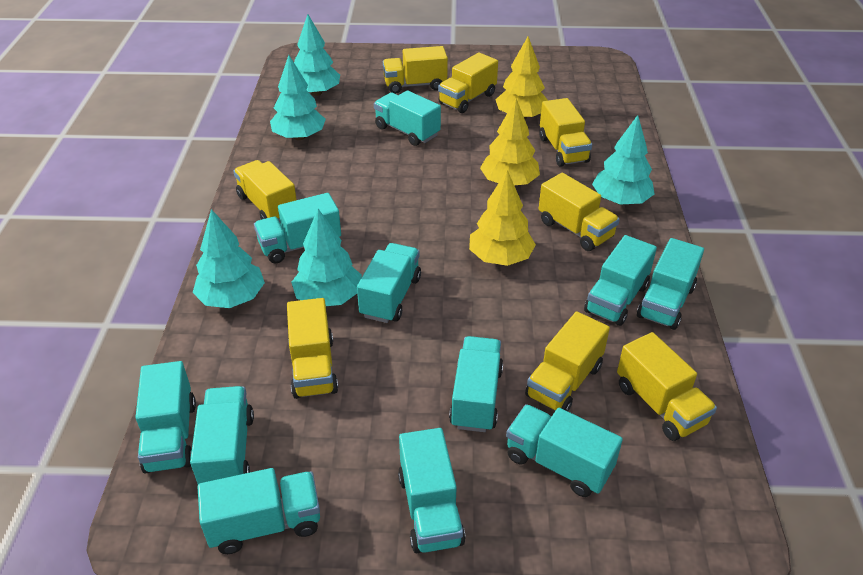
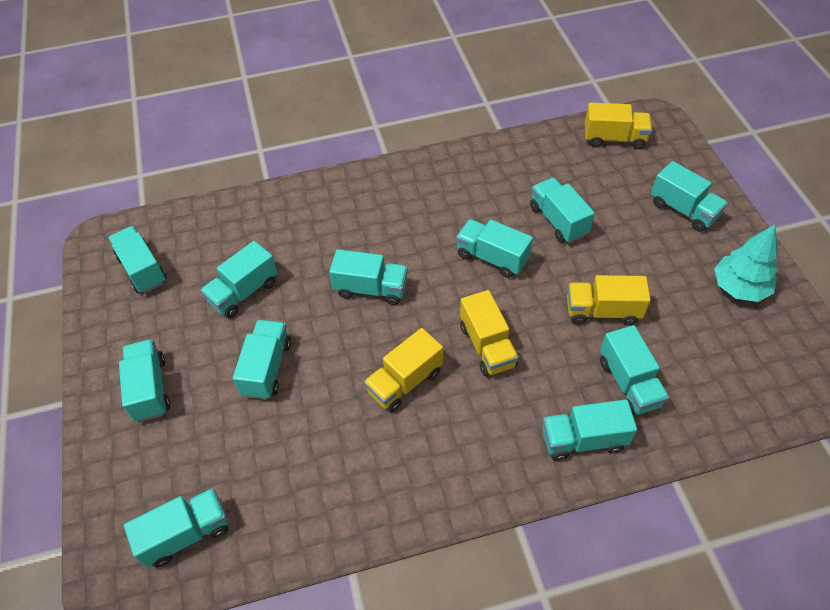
turquoise tree: 5 -> 1
yellow tree: 3 -> 0
yellow truck: 8 -> 4

